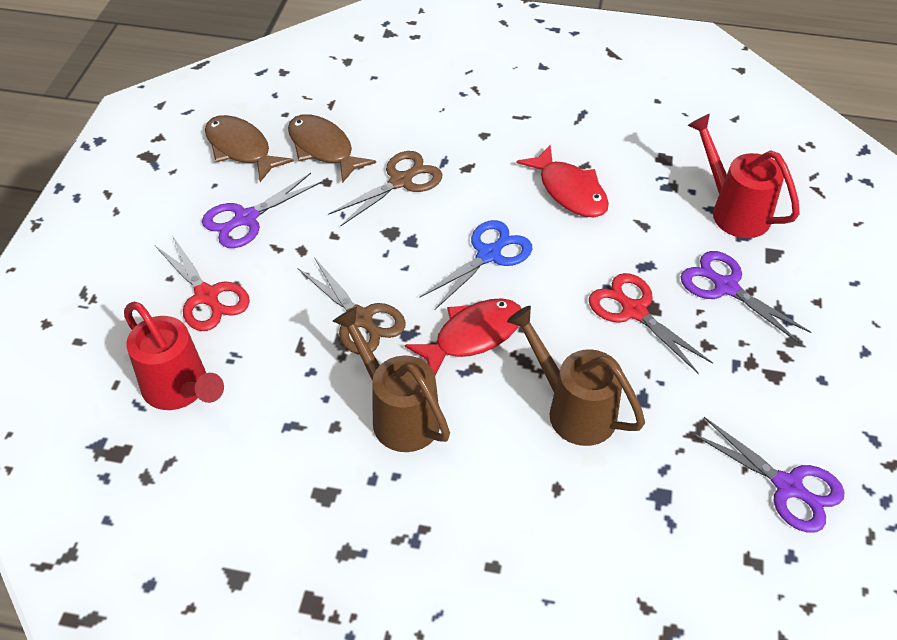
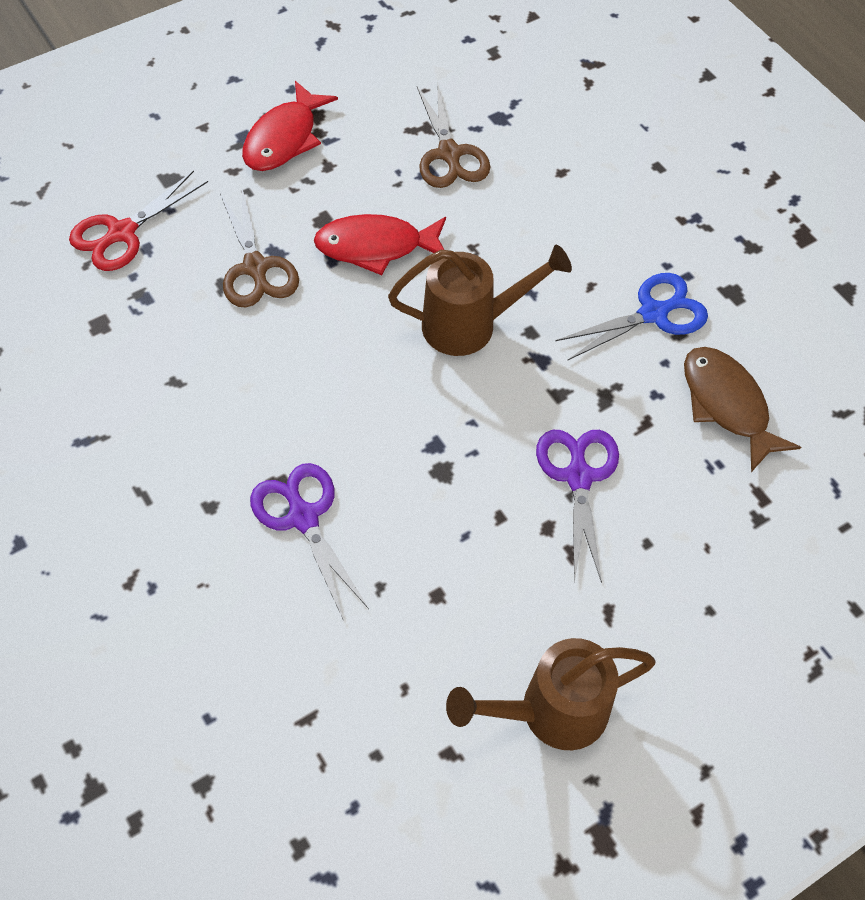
brown fish: 2 -> 1
purple scissors: 3 -> 2
red scissors: 2 -> 1
red watering can: 2 -> 0

